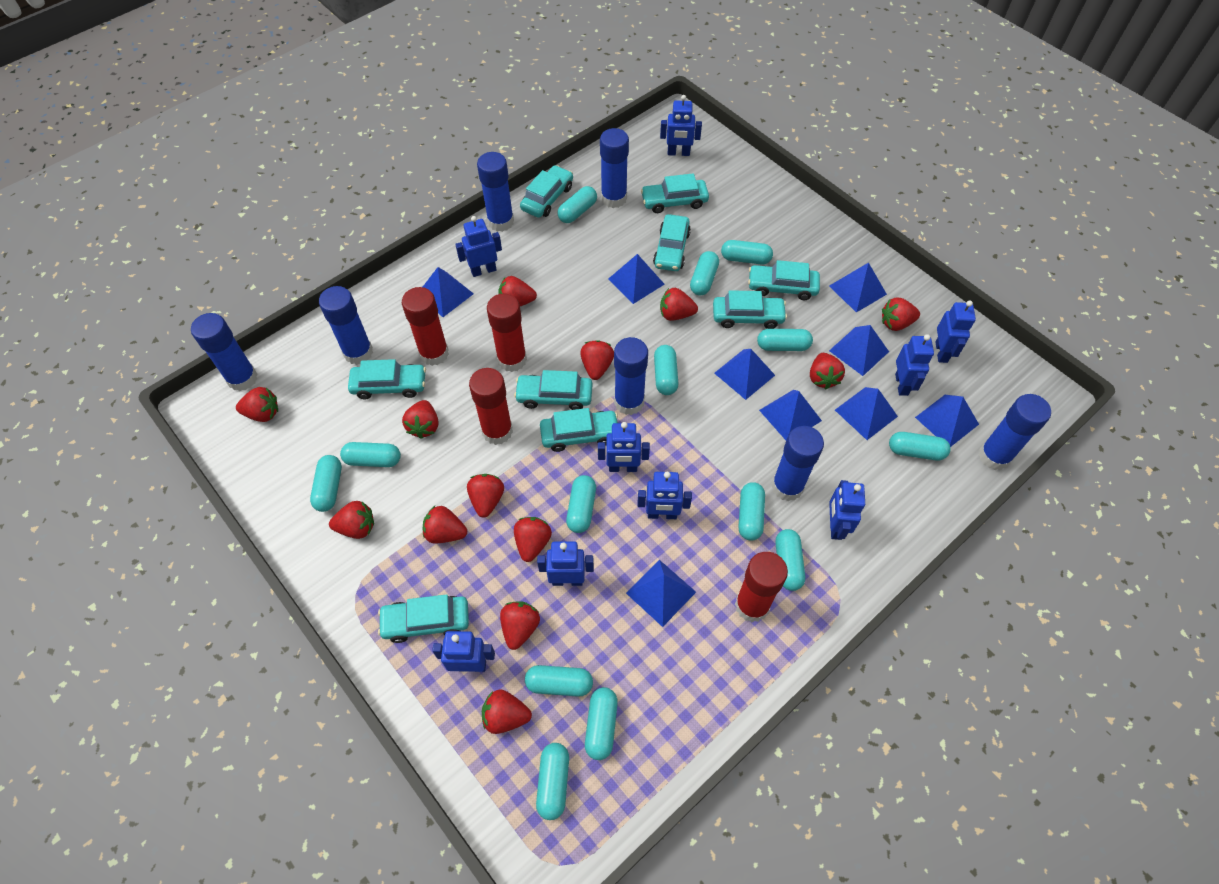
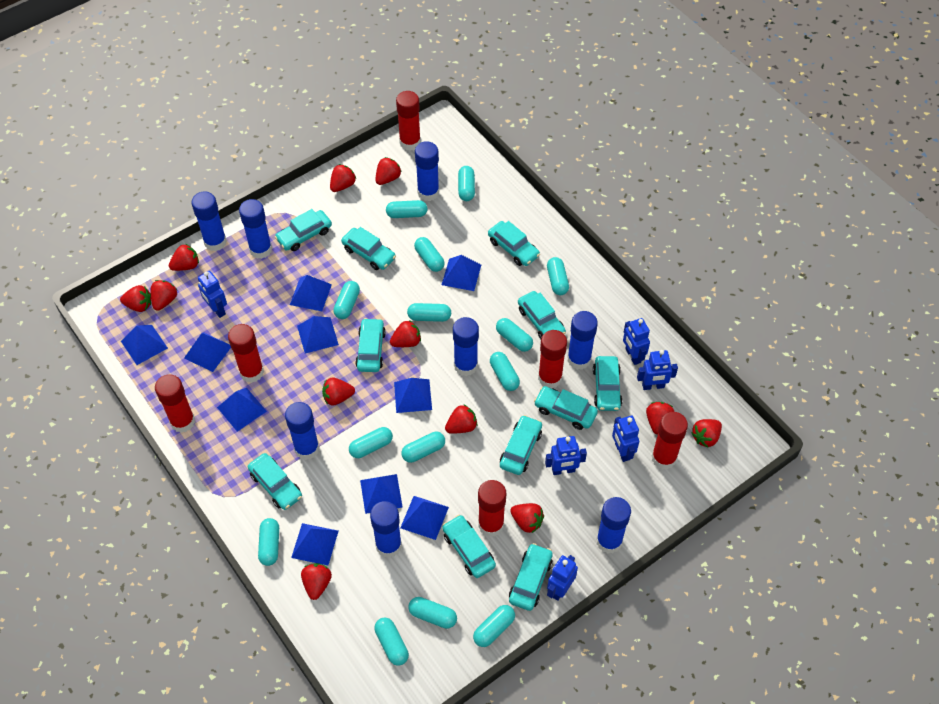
blue glue stick: 7 -> 8
blue pyramid: 9 -> 10
blue robot: 9 -> 6
red glue stick: 4 -> 6
red strawberry: 13 -> 12
turquoise car: 9 -> 11

